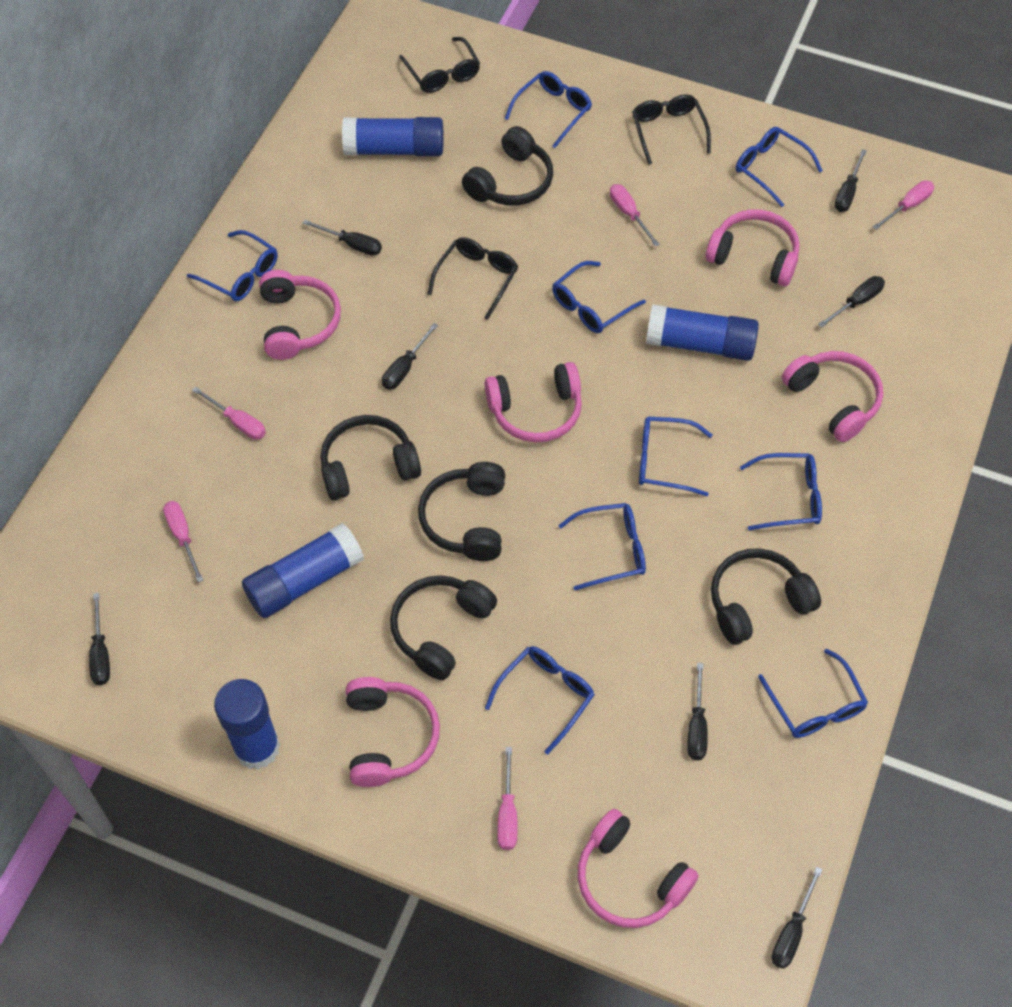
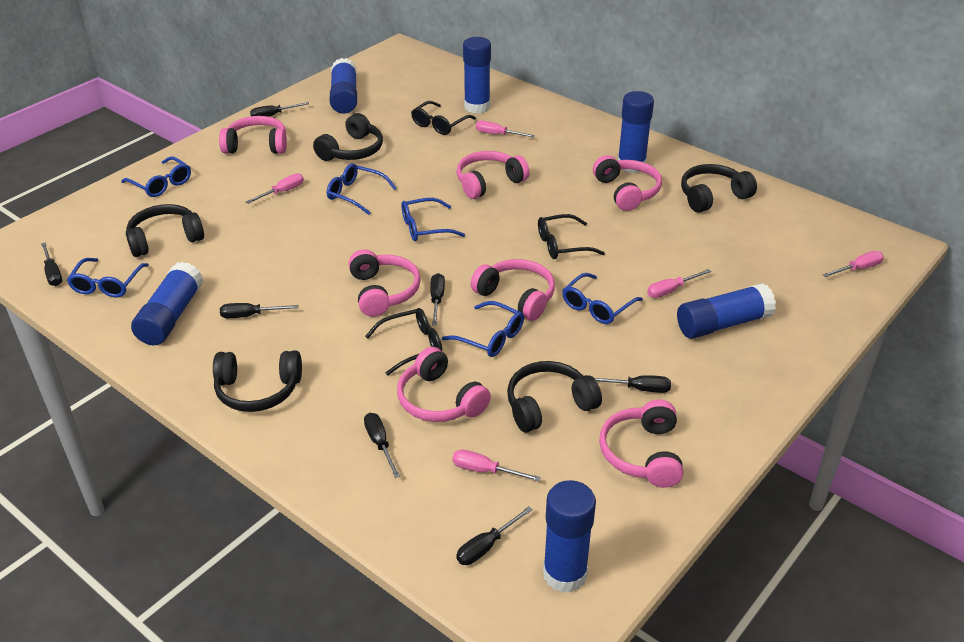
blue glasses: 9 -> 6
blue glue stick: 4 -> 6
pink headphones: 6 -> 7

